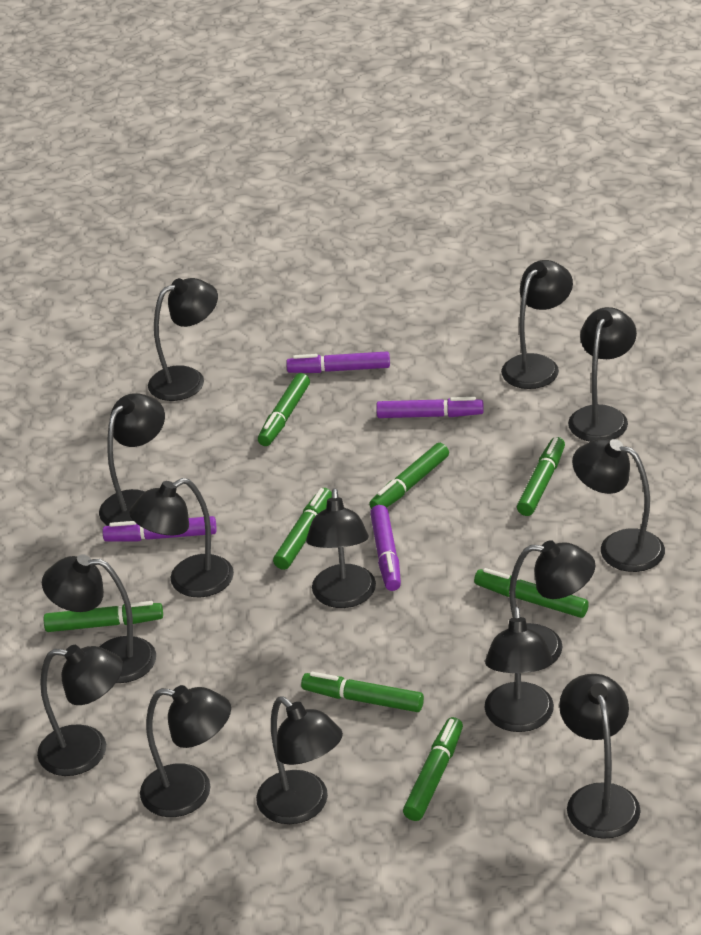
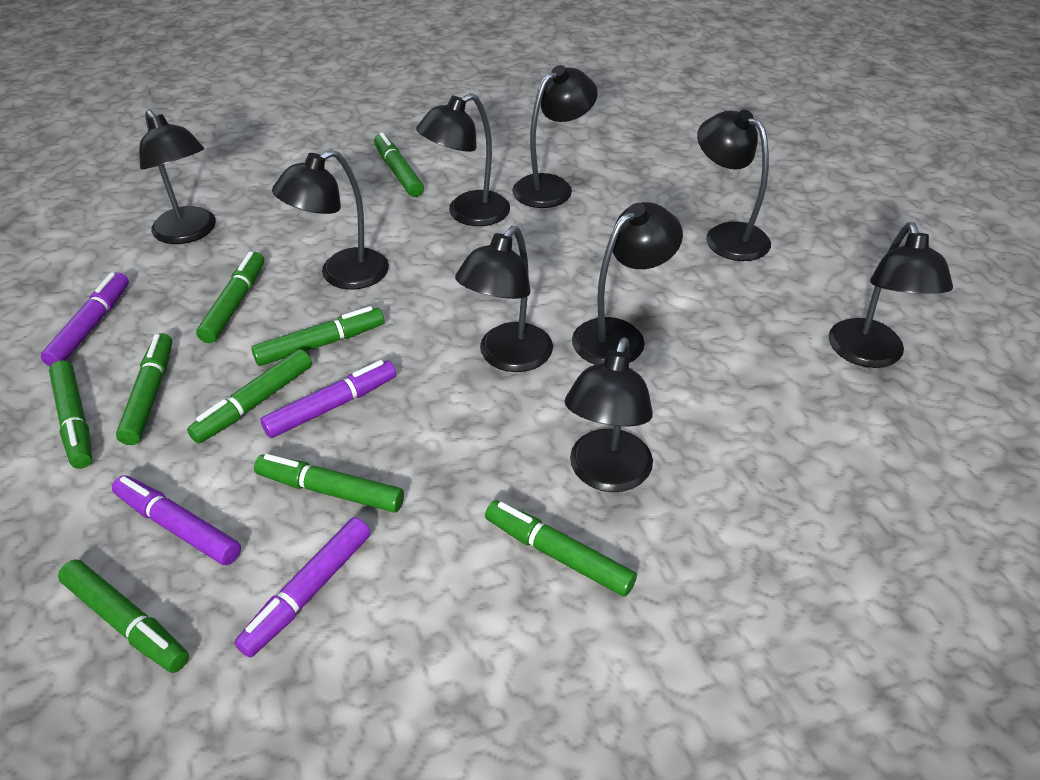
black lamp: 14 -> 9
green marker: 8 -> 9

